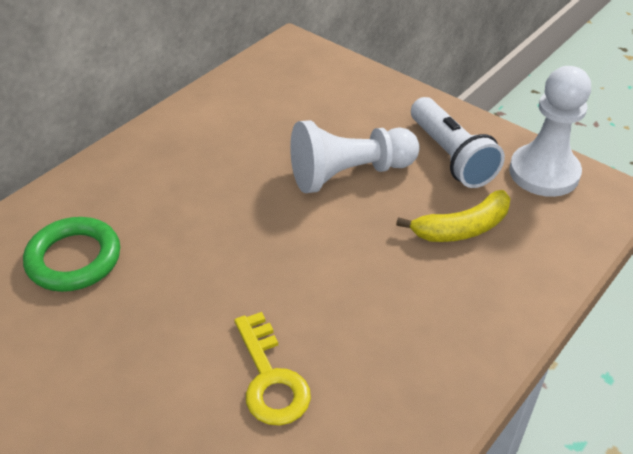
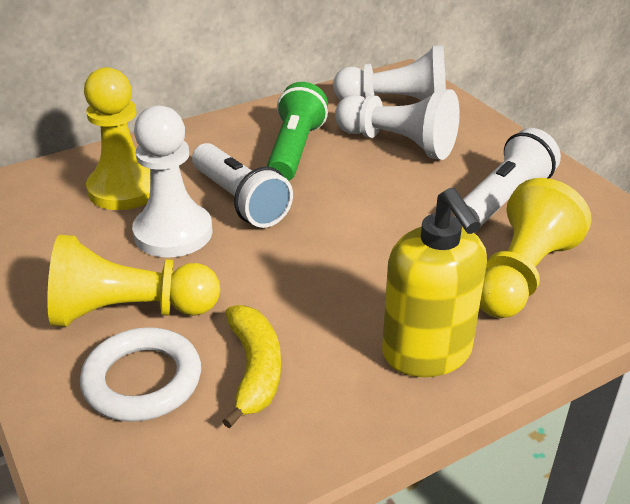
green flashlight: 0 -> 1
green ring: 1 -> 0
white flashlight: 1 -> 2
white pawn: 2 -> 3
white ring: 0 -> 1
yellow key: 1 -> 0
yellow pawn: 0 -> 3
yellow soap dispenser: 0 -> 1

